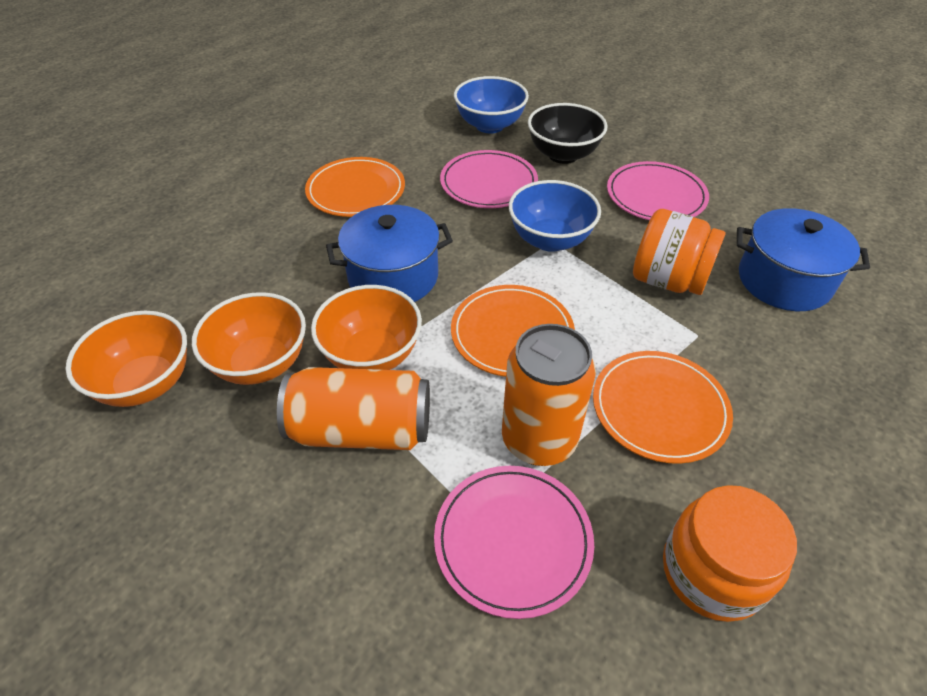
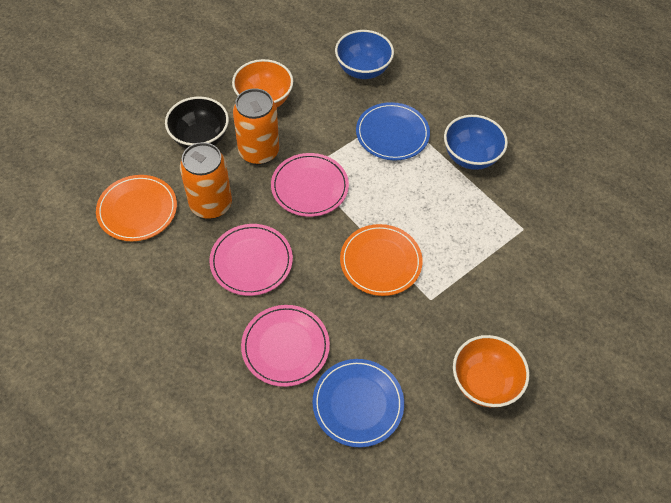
blue plate: 0 -> 2
blue pot: 2 -> 0
orange bowl: 3 -> 2
orange jar: 2 -> 0
orange plate: 3 -> 2

